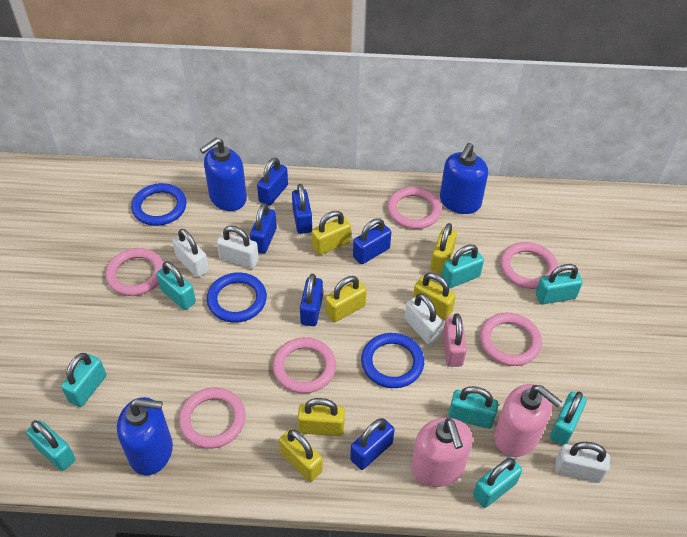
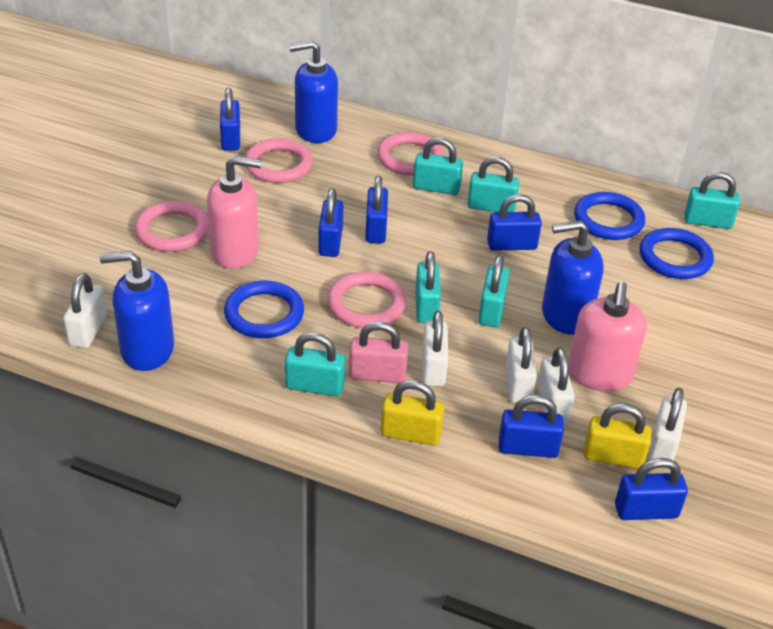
pink ring: 6 -> 4
turquoise padlock: 8 -> 6
white padlock: 4 -> 5
yellow padlock: 6 -> 2

